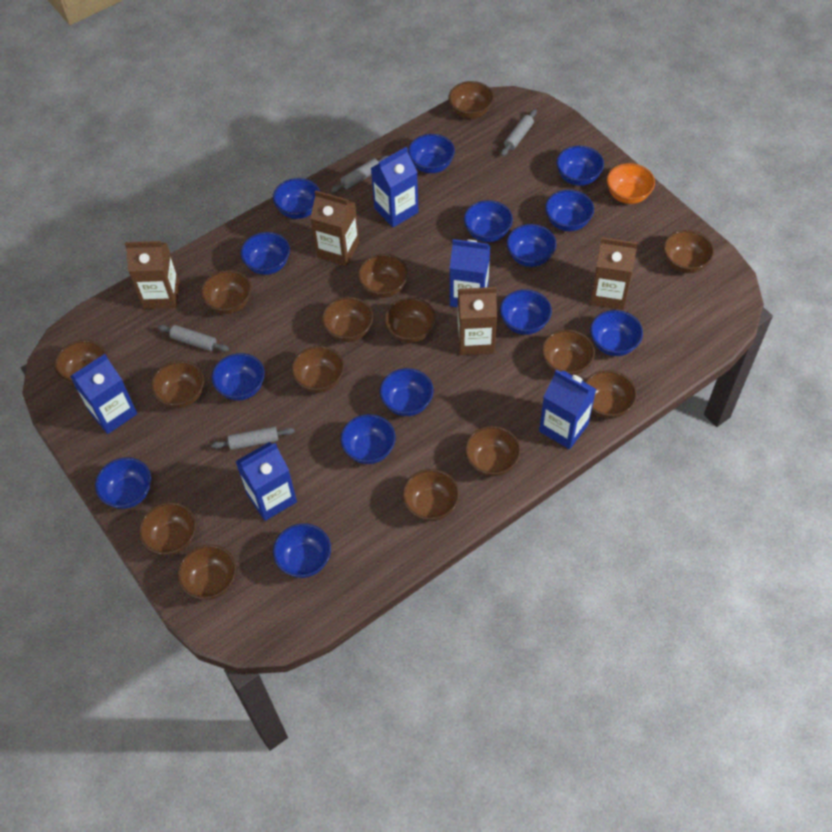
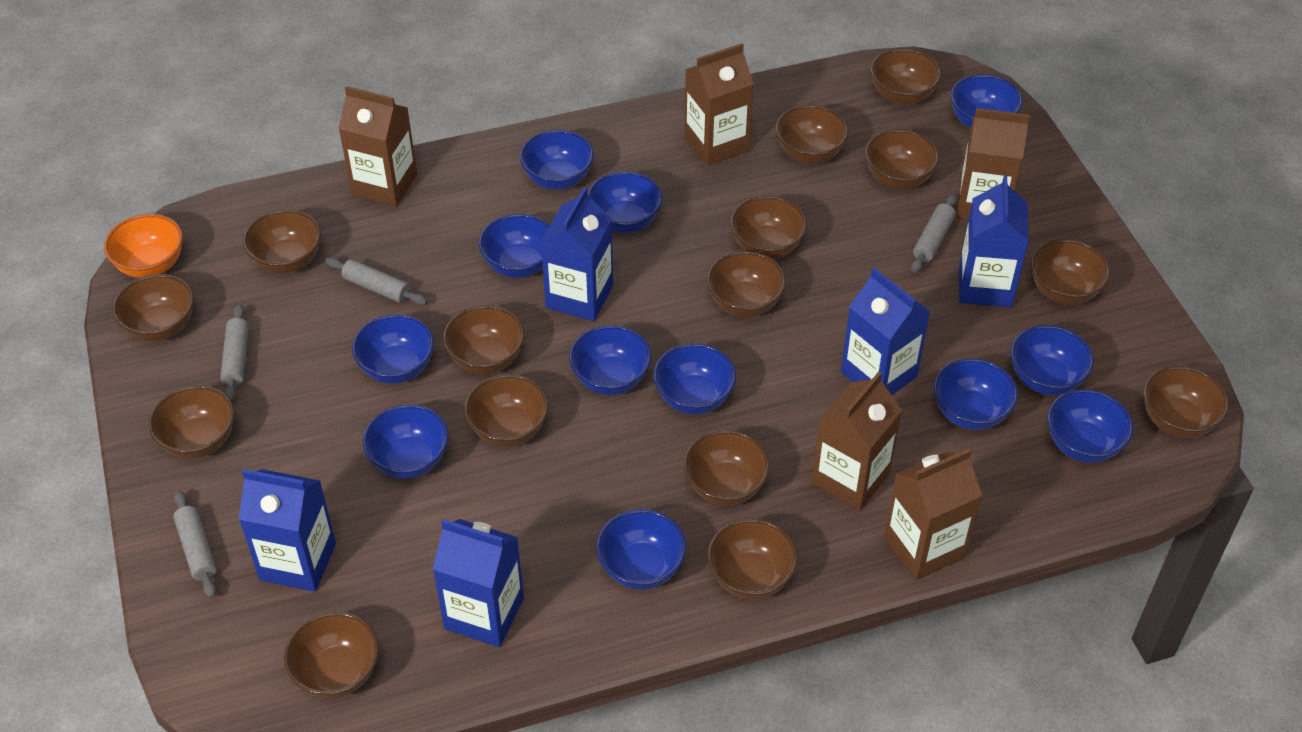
blue bowl: 14 -> 12
brown carton: 4 -> 5

